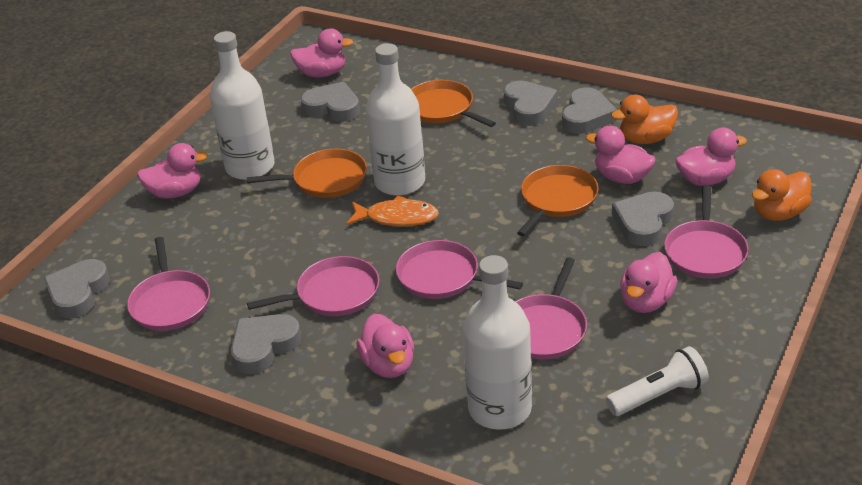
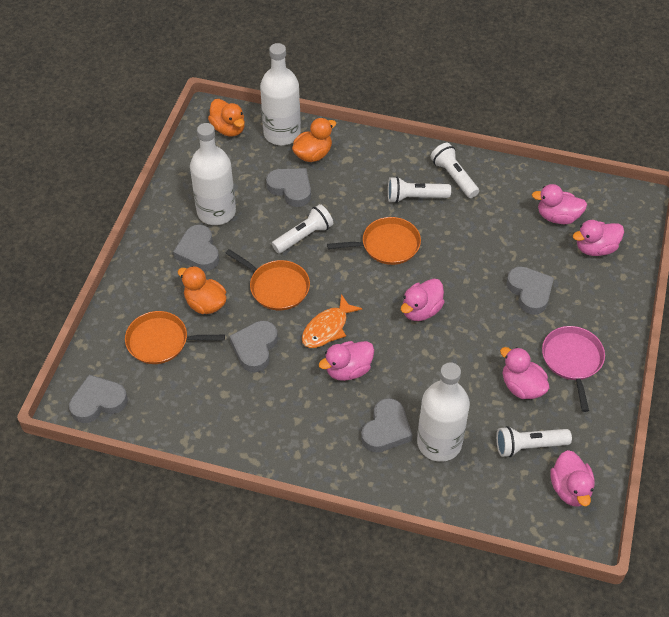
orange duck: 2 -> 3
pink pan: 5 -> 1
white flashlight: 1 -> 4

